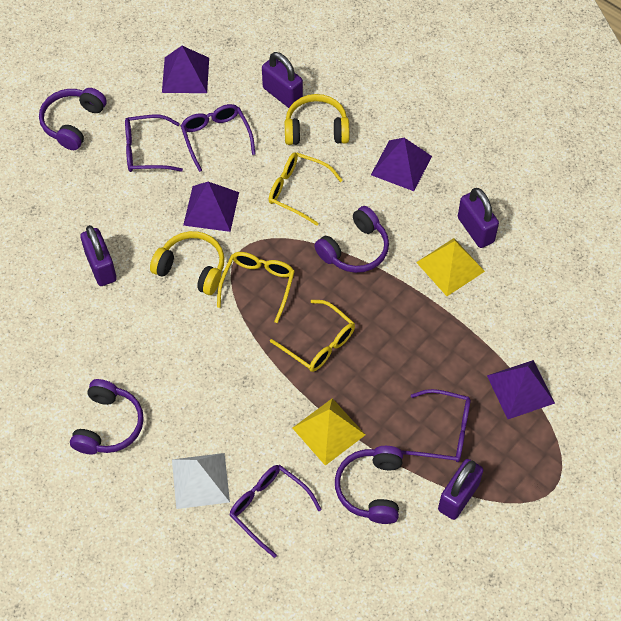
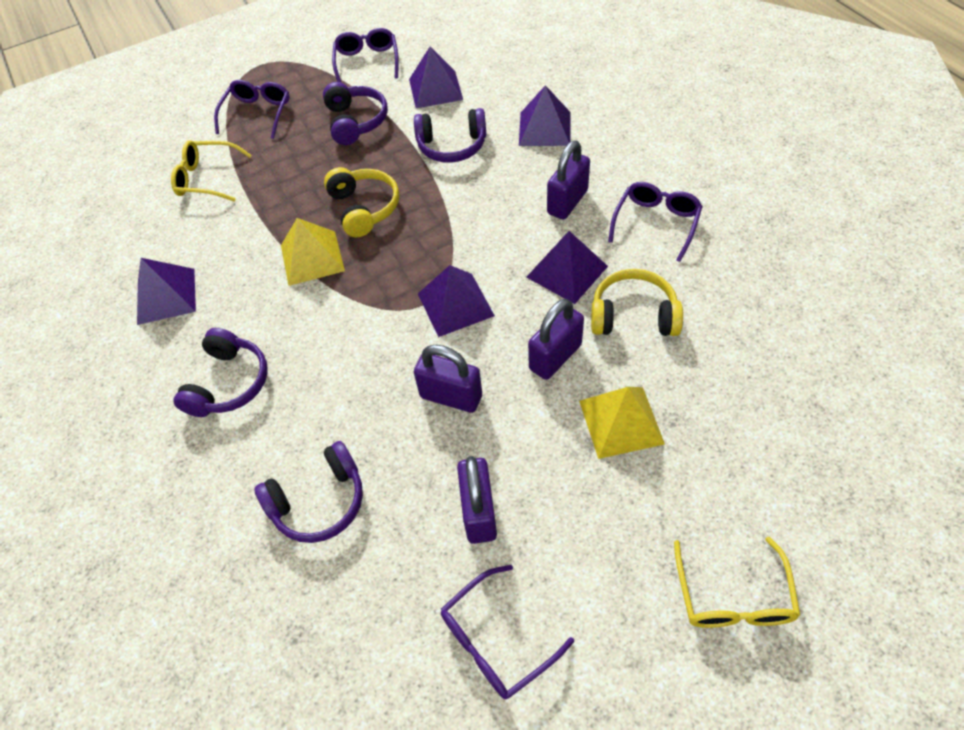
purple pyramid: 4 -> 5
white pyramid: 1 -> 0
yellow glasses: 3 -> 2

